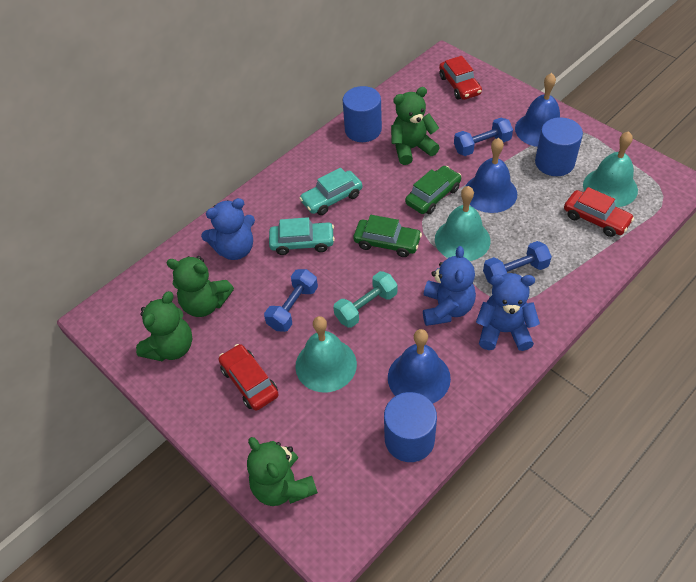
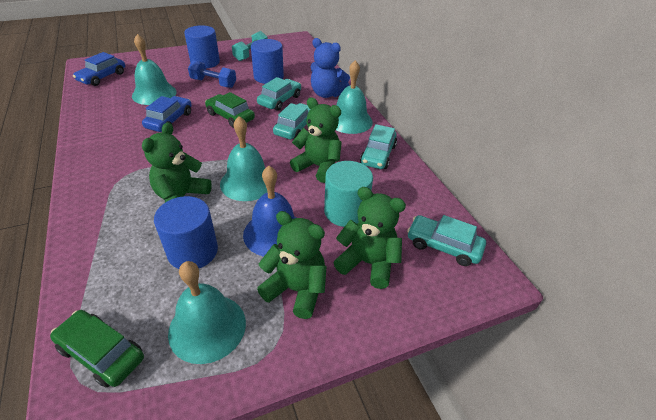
blue bell: 3 -> 1
blue car: 0 -> 2
blue dumbbell: 3 -> 1
blue teddy bear: 3 -> 1
red car: 3 -> 0
turquoise bell: 3 -> 4
turquoise car: 2 -> 4
turquoise cylinder: 0 -> 1

